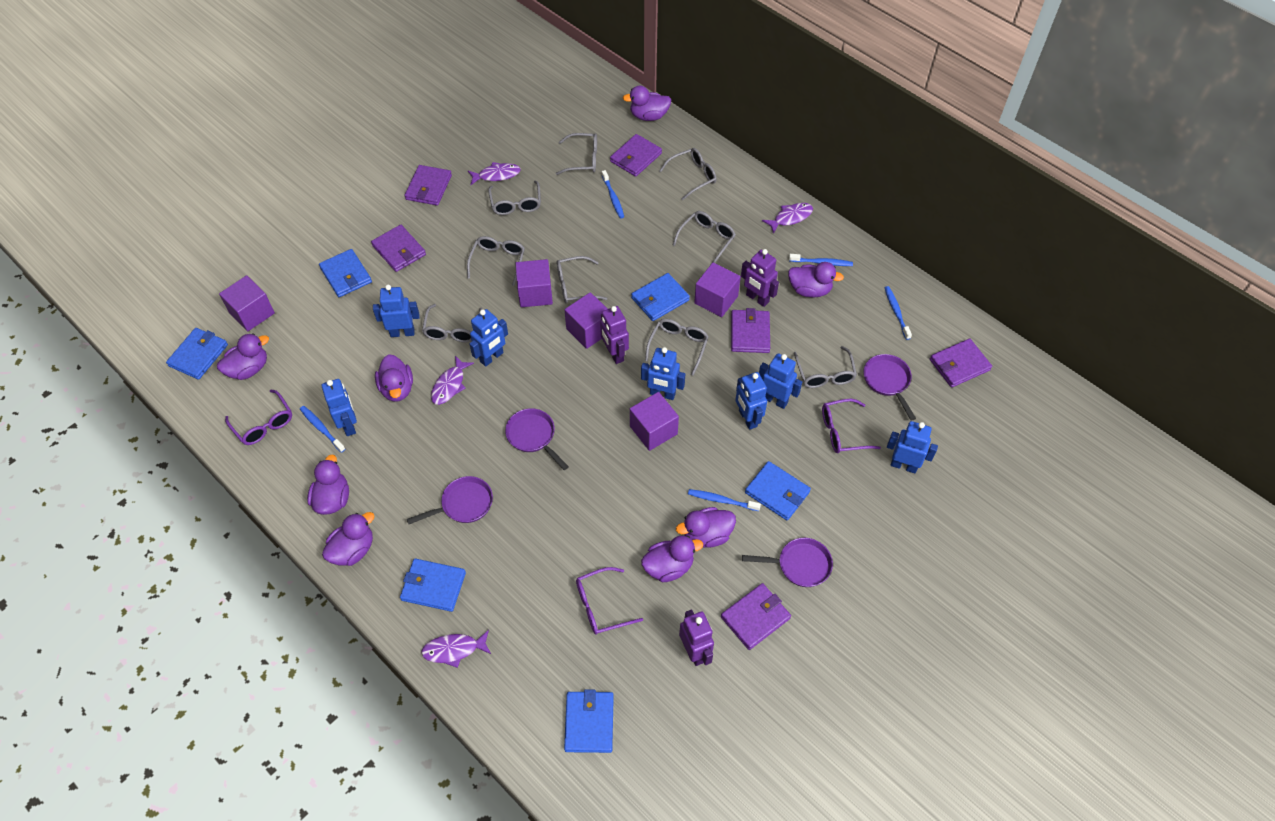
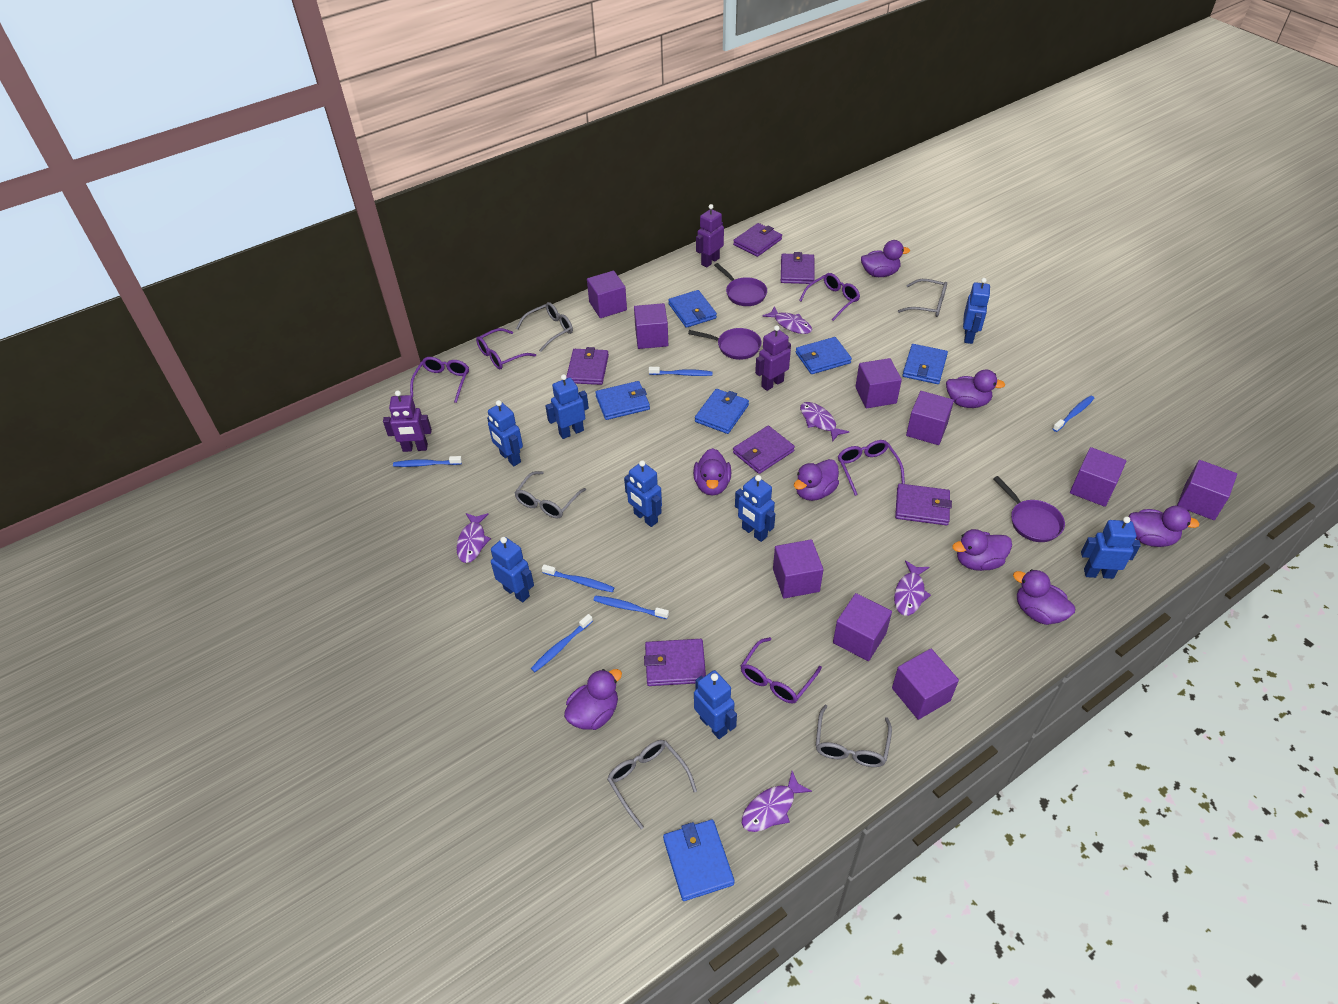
blue robot: 7 -> 8
blue toothbrush: 5 -> 6
grey glasses: 9 -> 5
purple cube: 5 -> 9
purple fish: 4 -> 5
purple glasses: 3 -> 5
purple pan: 4 -> 3

